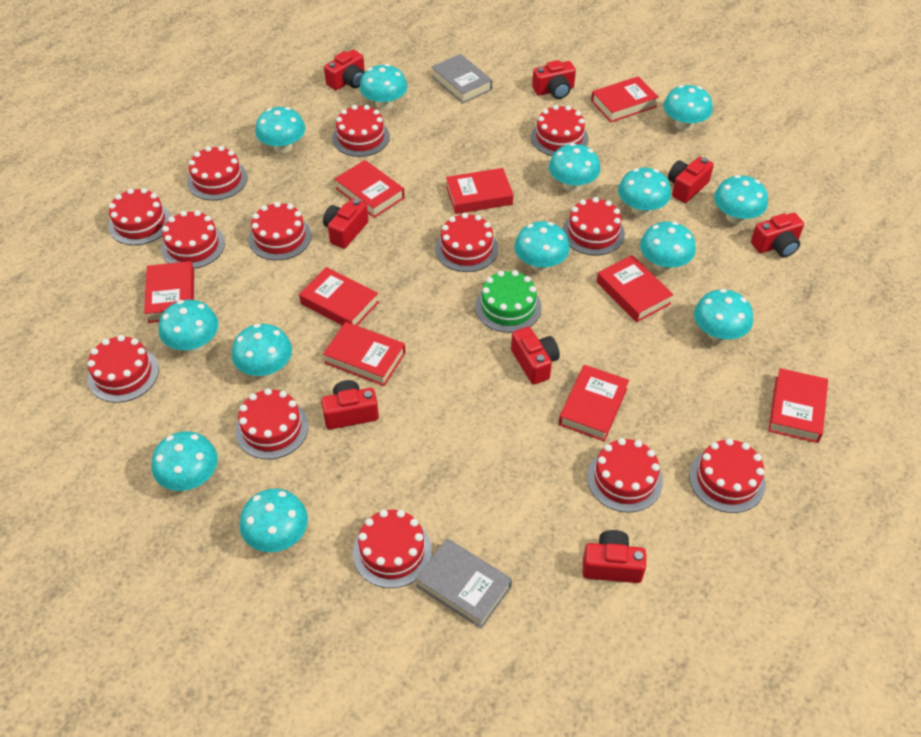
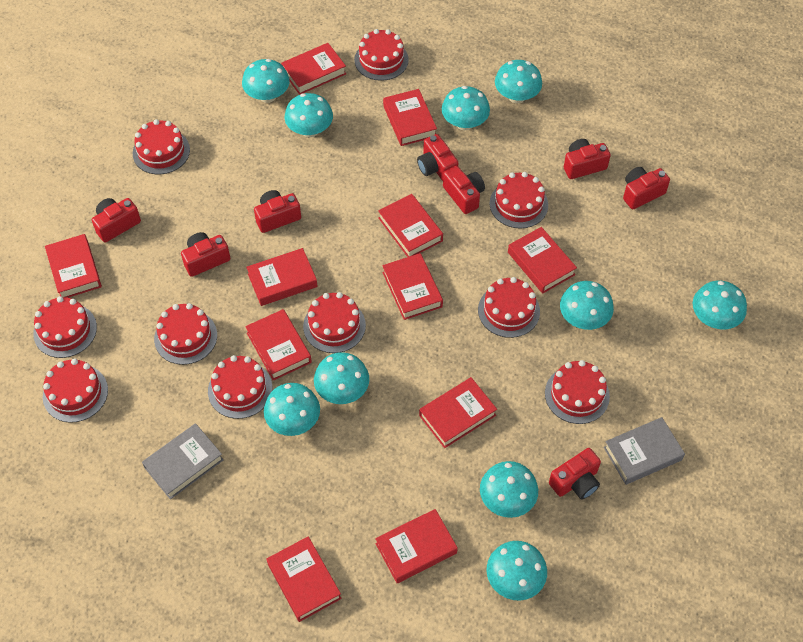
green cake: 1 -> 0
red book: 9 -> 11
red cake: 13 -> 10
turquoise mushroom: 13 -> 10

